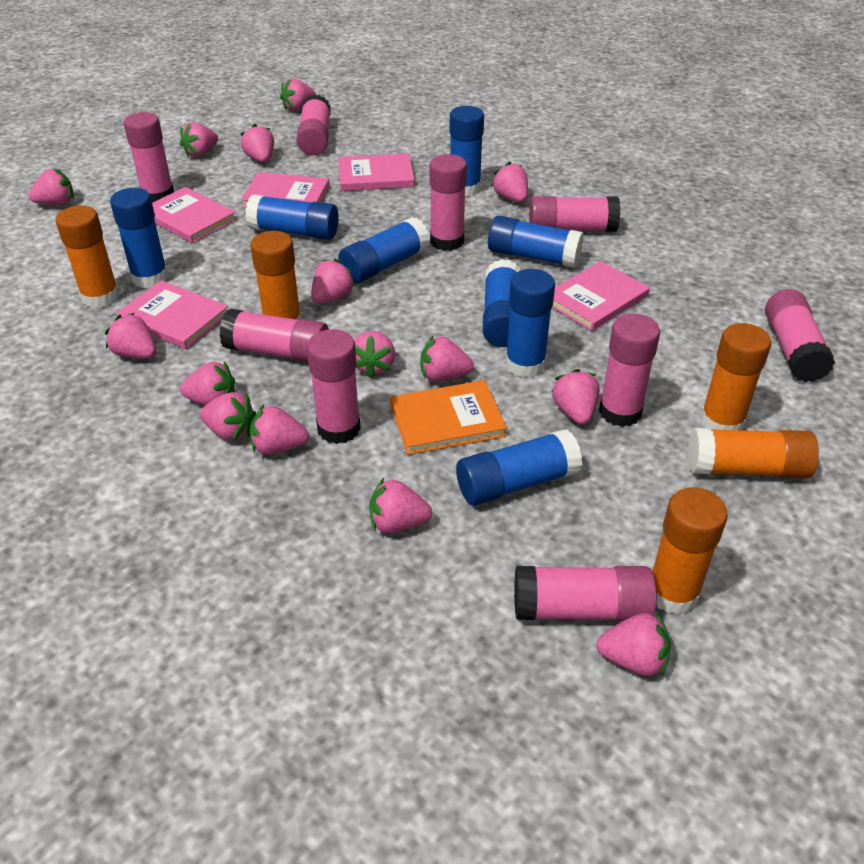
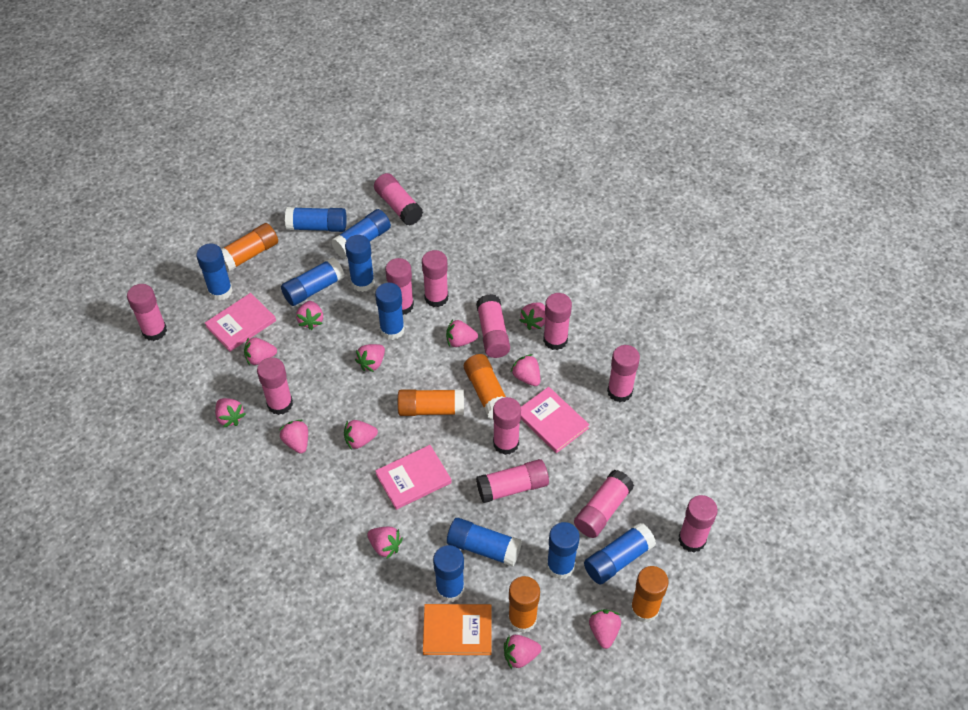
blue glue stick: 8 -> 10
pink book: 5 -> 3
pink glue stick: 9 -> 12
pink strawberry: 15 -> 12

